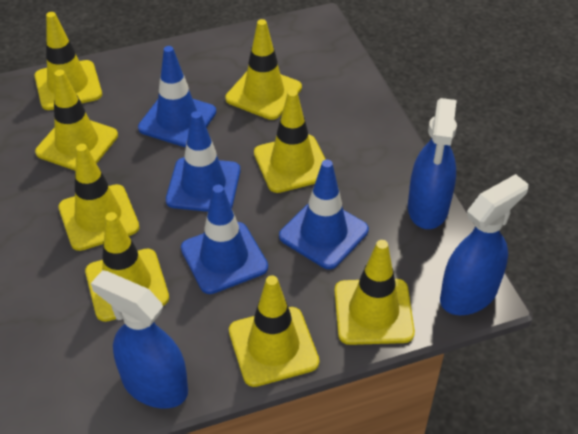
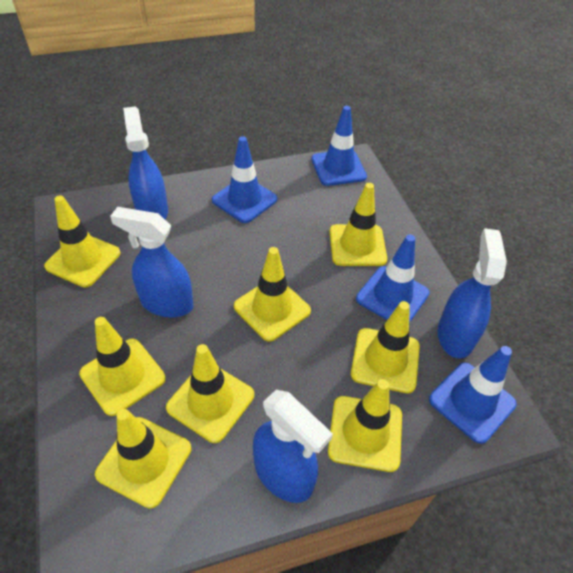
blue spray bottle: 3 -> 4

